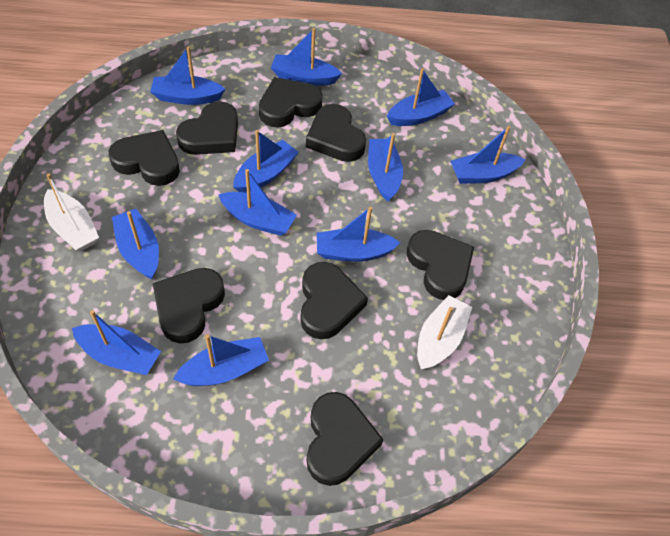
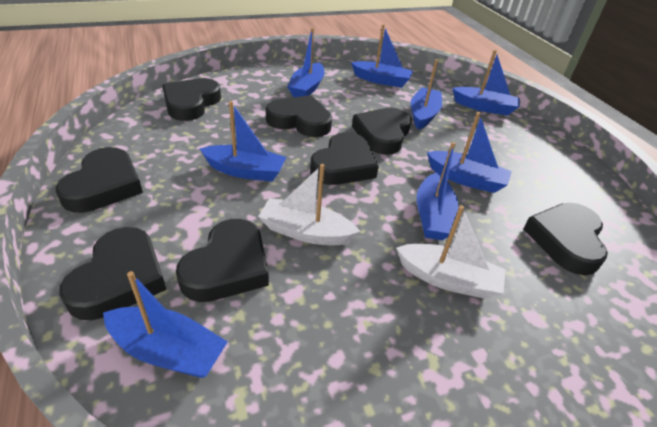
blue boat: 11 -> 8

